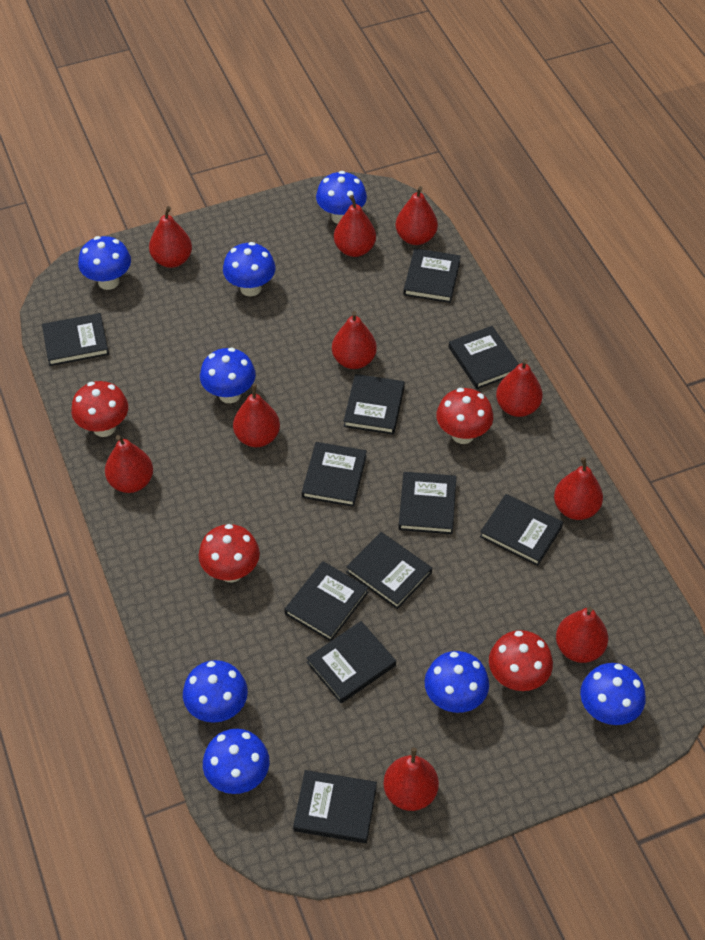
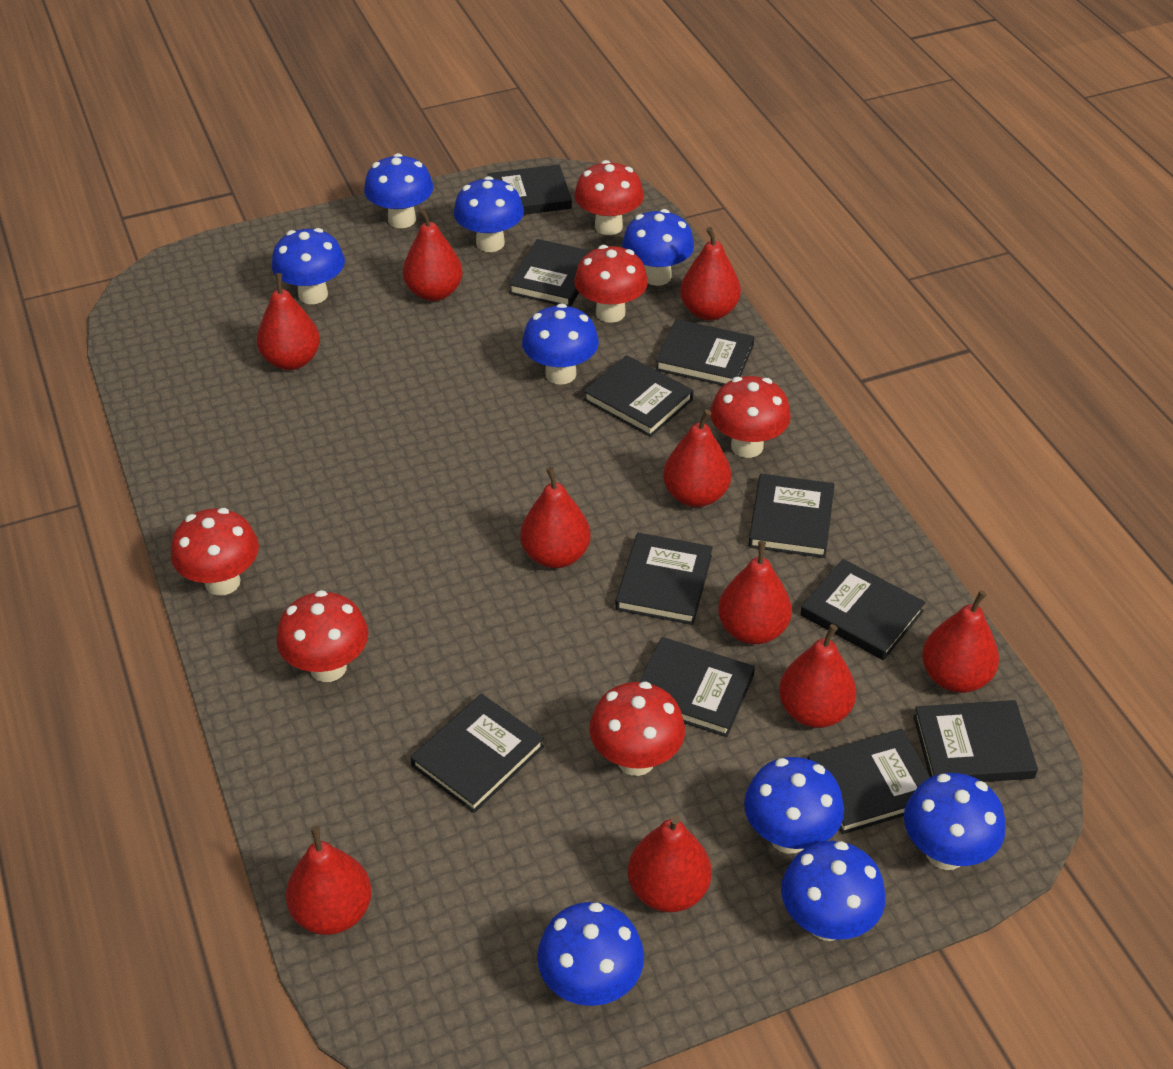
blue mushroom: 8 -> 9
red mushroom: 4 -> 6

